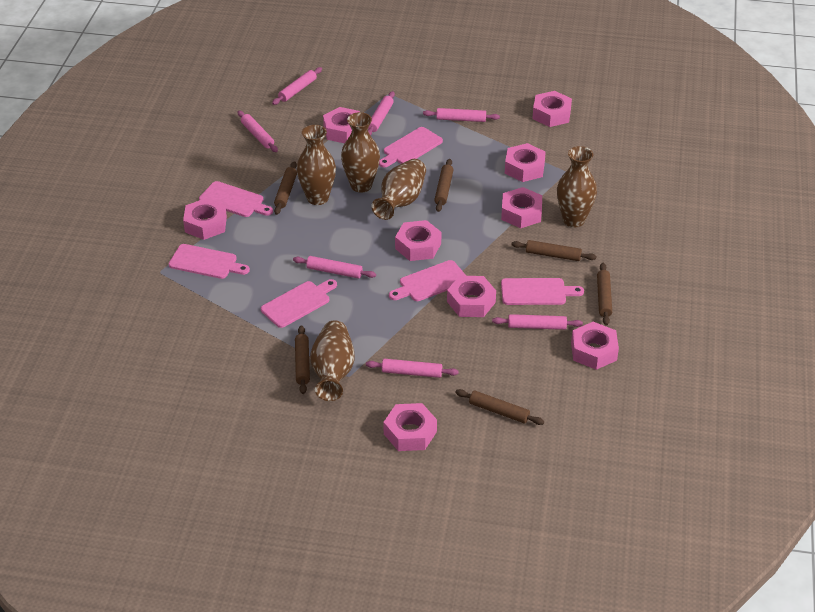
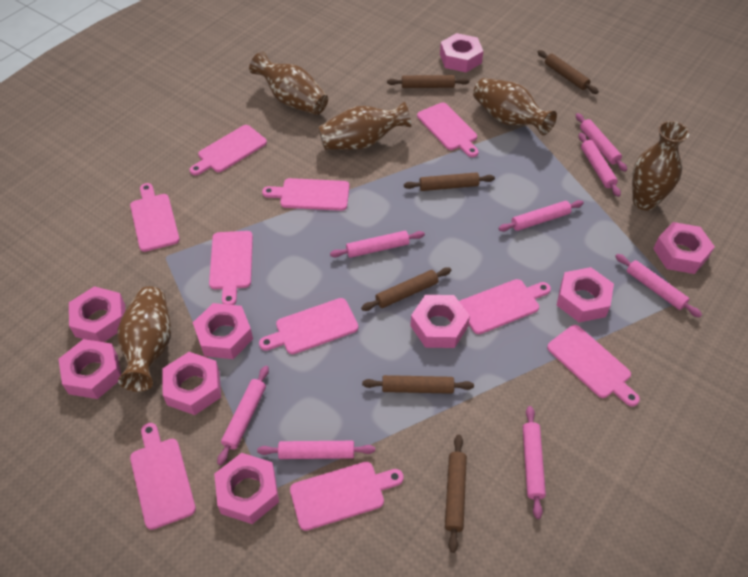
pink cutting board: 6 -> 10
pink rolling pin: 7 -> 8

